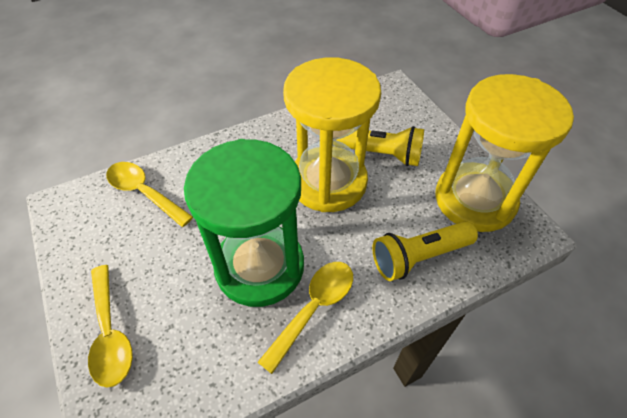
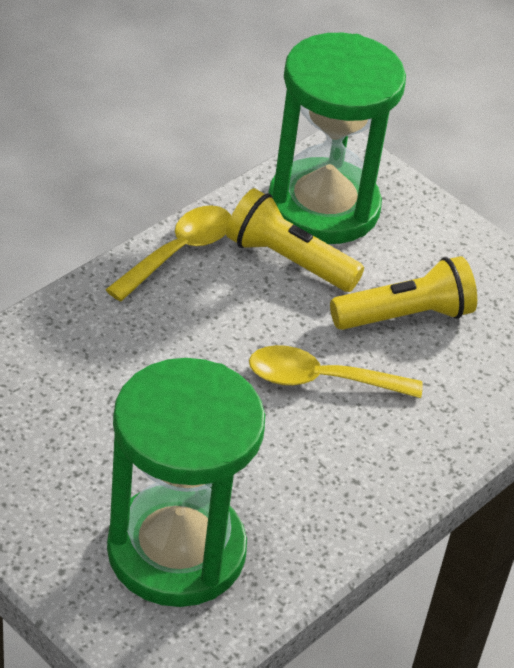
green hourglass: 1 -> 2
yellow hourglass: 2 -> 0
yellow spoon: 3 -> 2

